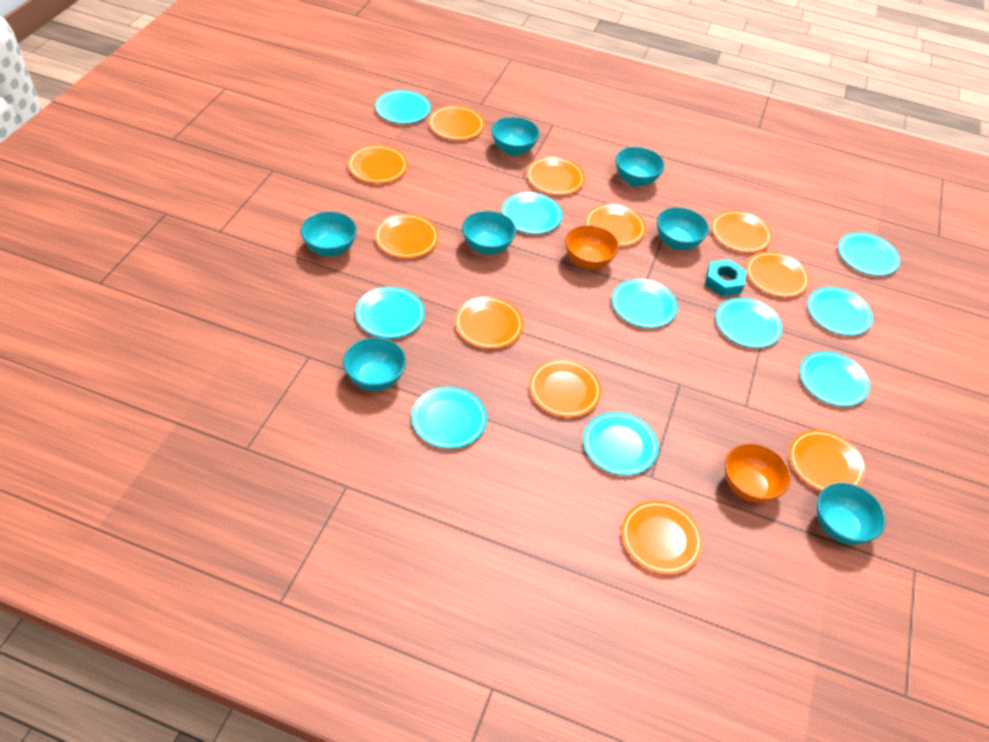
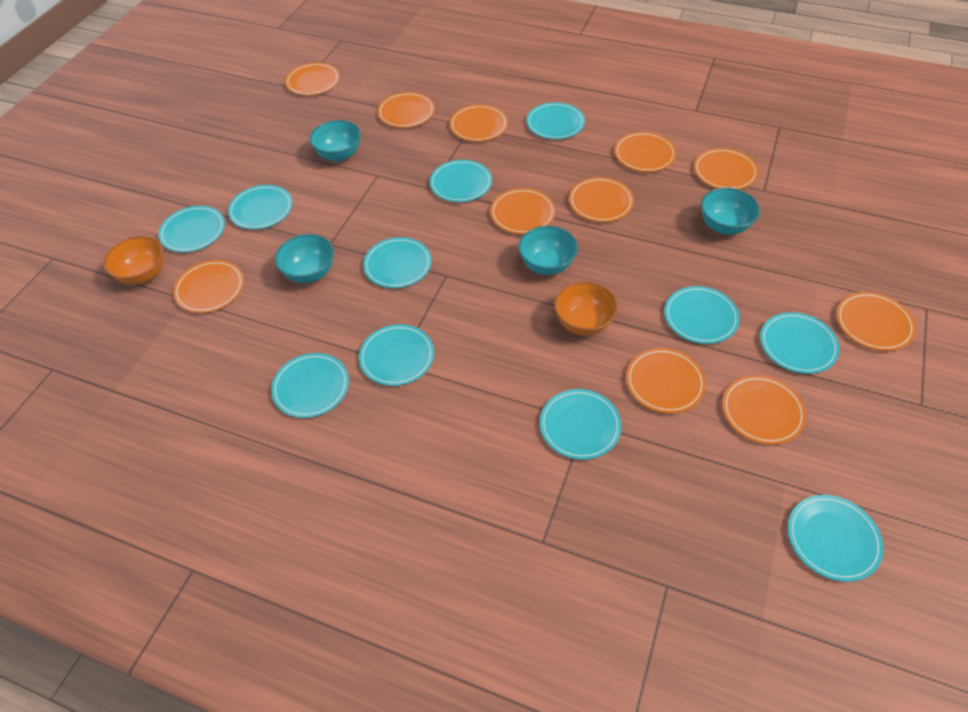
turquoise bowl: 7 -> 4
turquoise nut: 1 -> 0
turquoise plate: 10 -> 11

